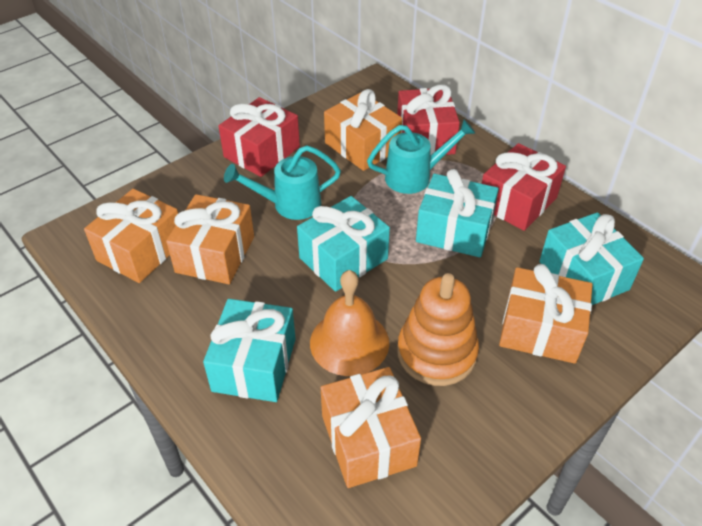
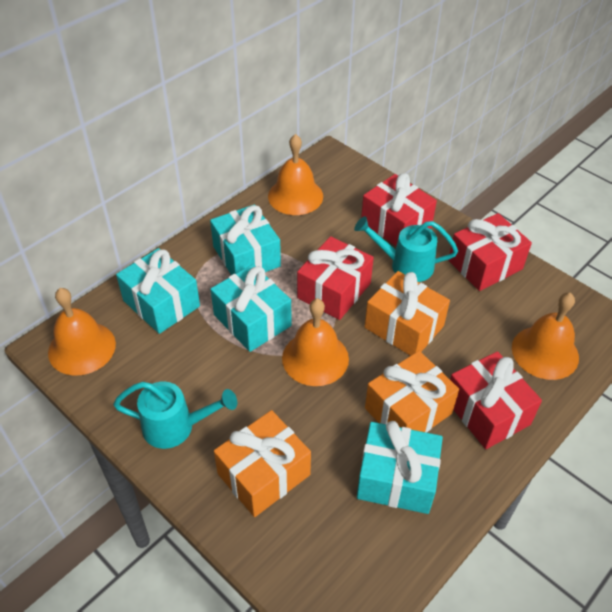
orange bell: 1 -> 4
orange gift: 5 -> 3
orange stacking toy: 1 -> 0
red gift: 3 -> 4

